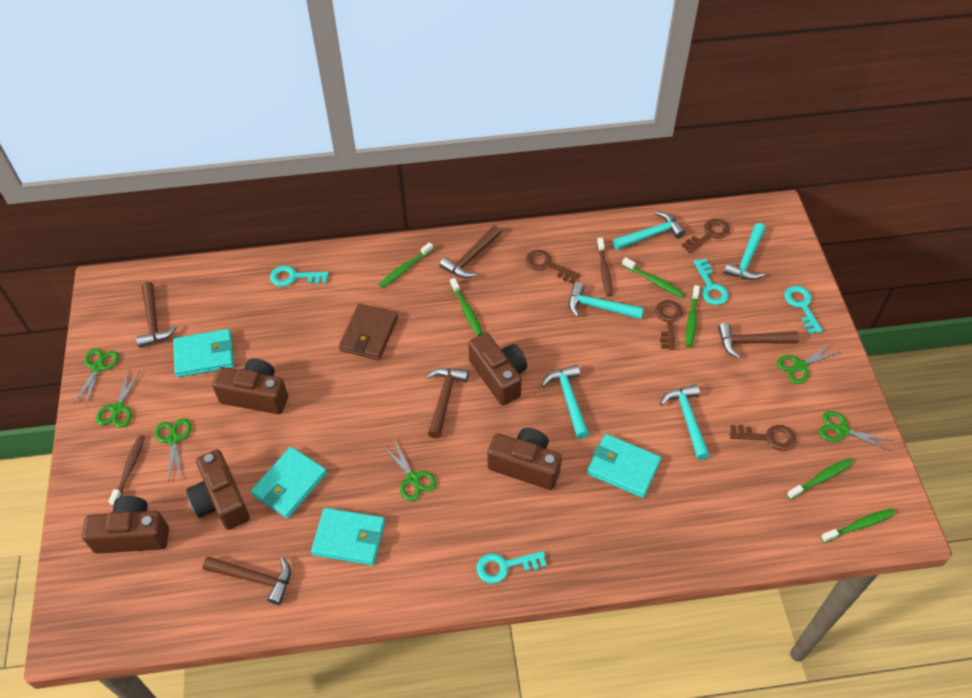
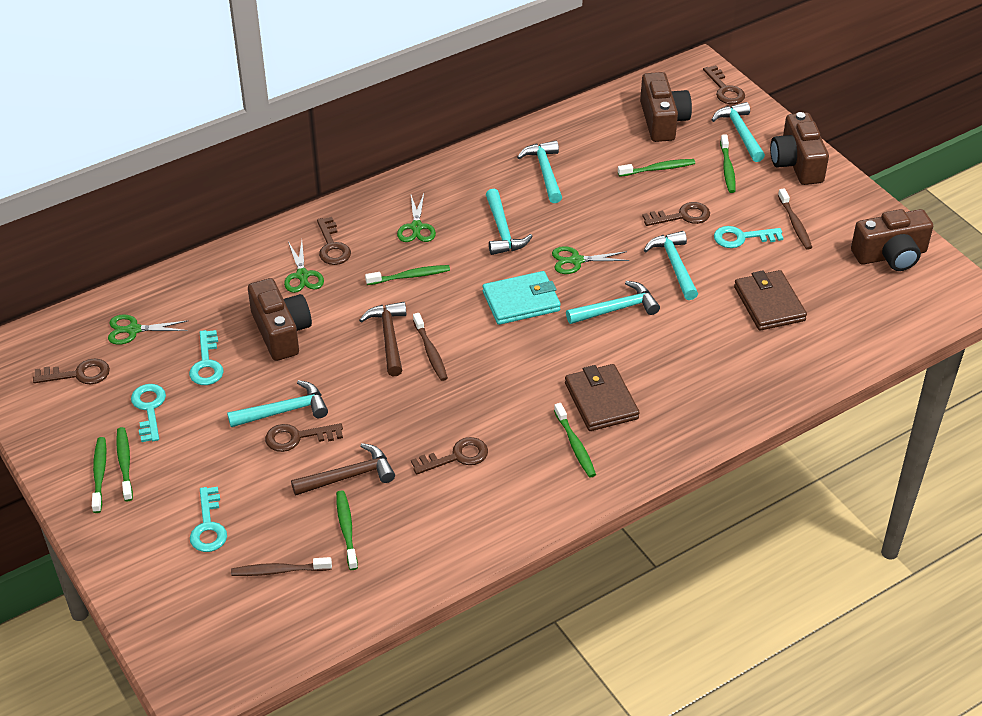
brown camera: 5 -> 4
brown hammer: 5 -> 2
brown key: 4 -> 6
brown toothbrush: 2 -> 3
brown wallet: 1 -> 2
green scissors: 6 -> 4
green toothbrush: 6 -> 7
turquoise hammer: 5 -> 6
turquoise wallet: 4 -> 1

